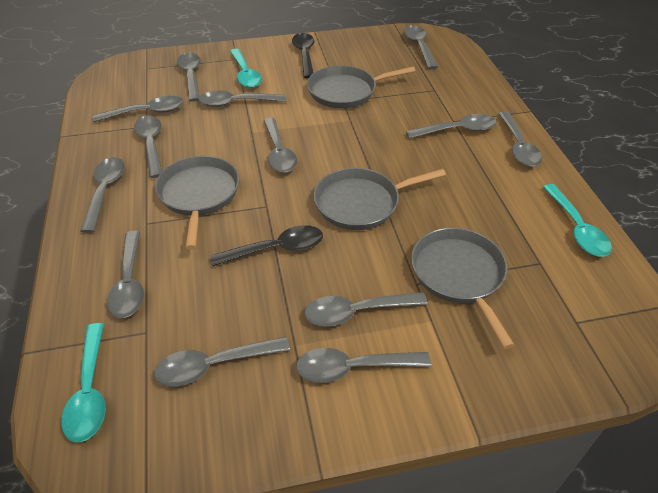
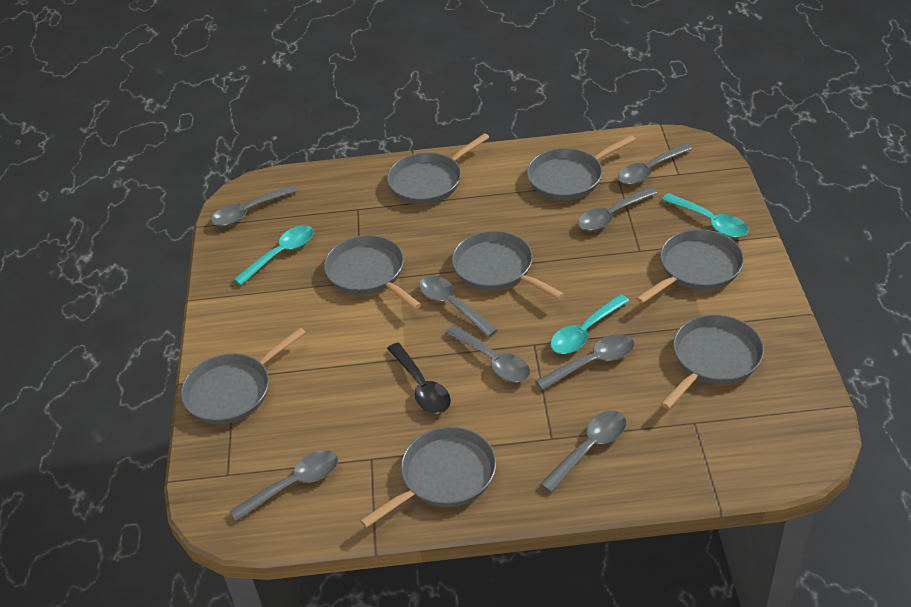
black spoon: 2 -> 1
grey pan: 4 -> 8
grey spoon: 13 -> 8

